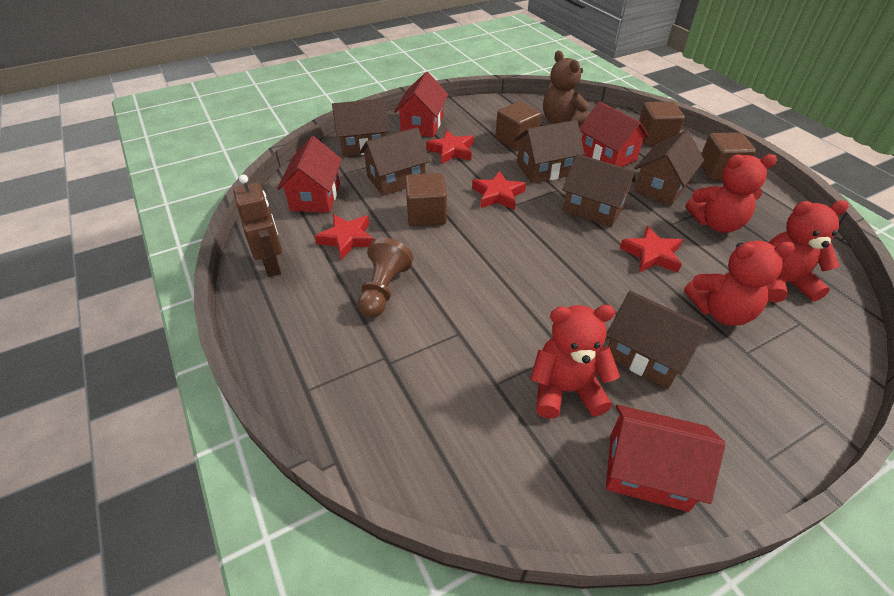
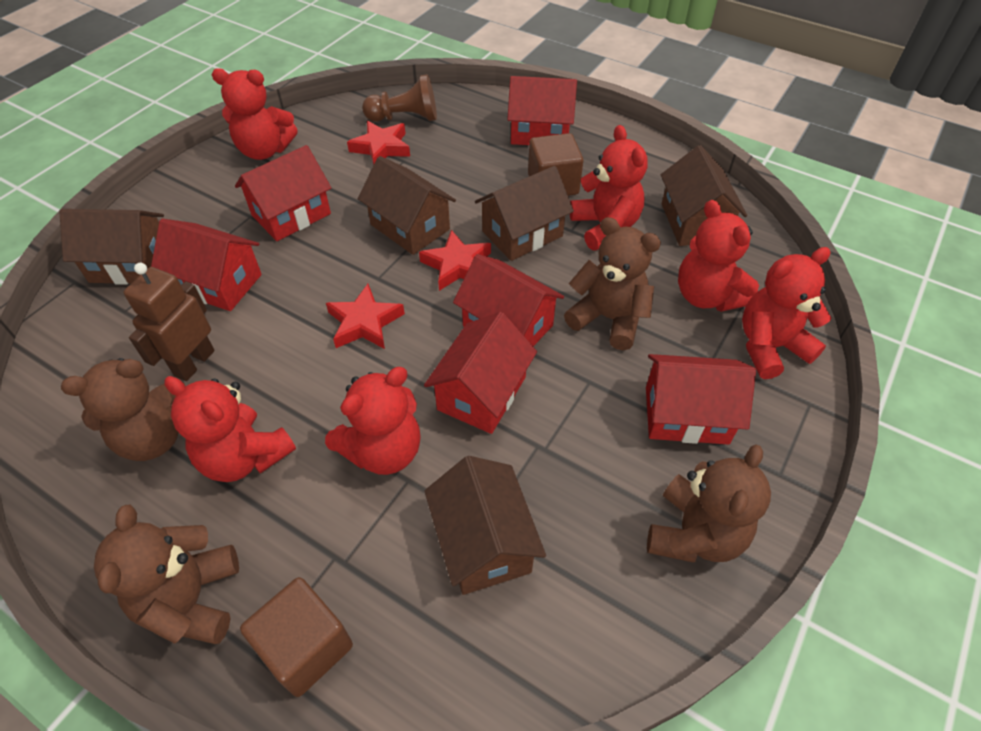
brown cube: 4 -> 2
brown house: 6 -> 5
brown teddy bear: 1 -> 4
red house: 4 -> 6
red star: 4 -> 3
red teddy bear: 4 -> 6

